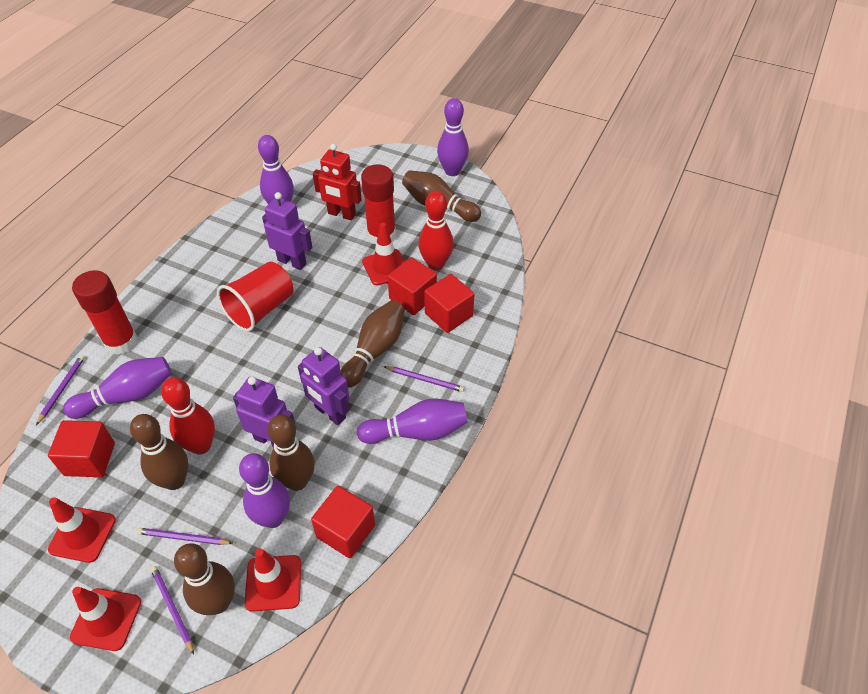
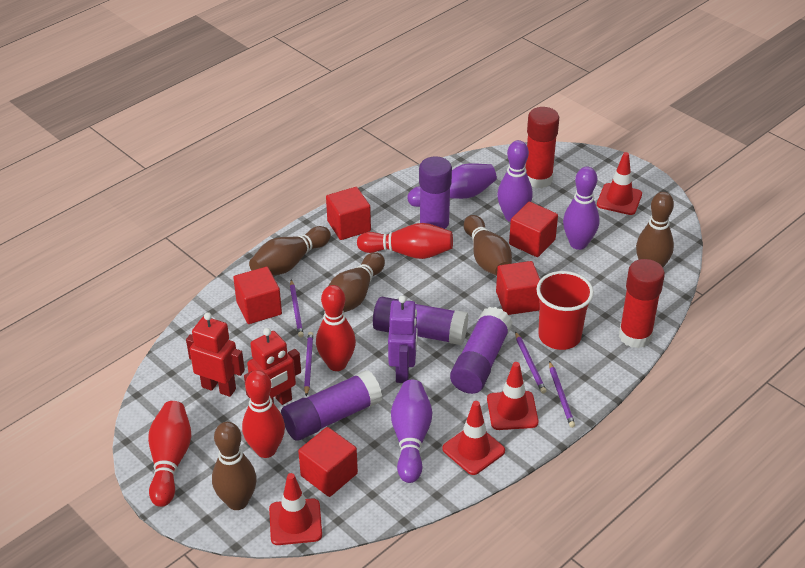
purple bowling pin: 5 -> 4
purple glue stick: 0 -> 4
purple robot: 3 -> 1
red bowling pin: 2 -> 4
red cube: 4 -> 5
red robot: 1 -> 2

